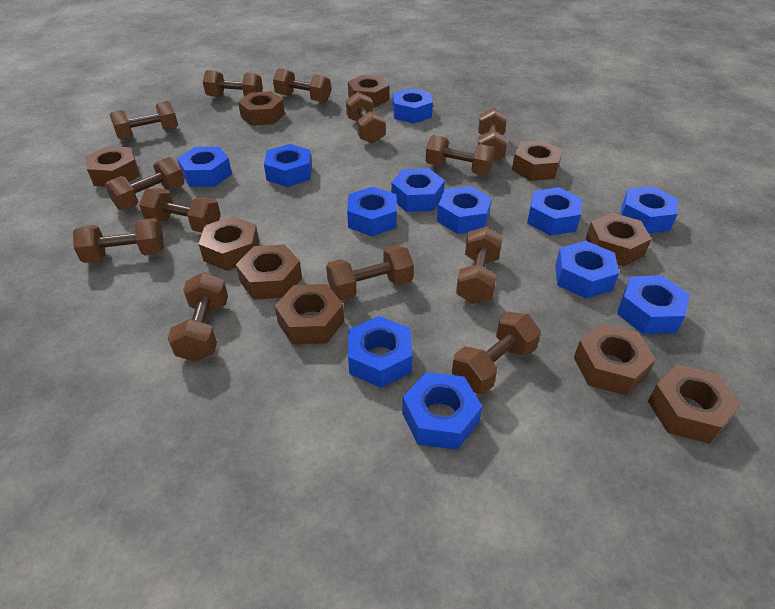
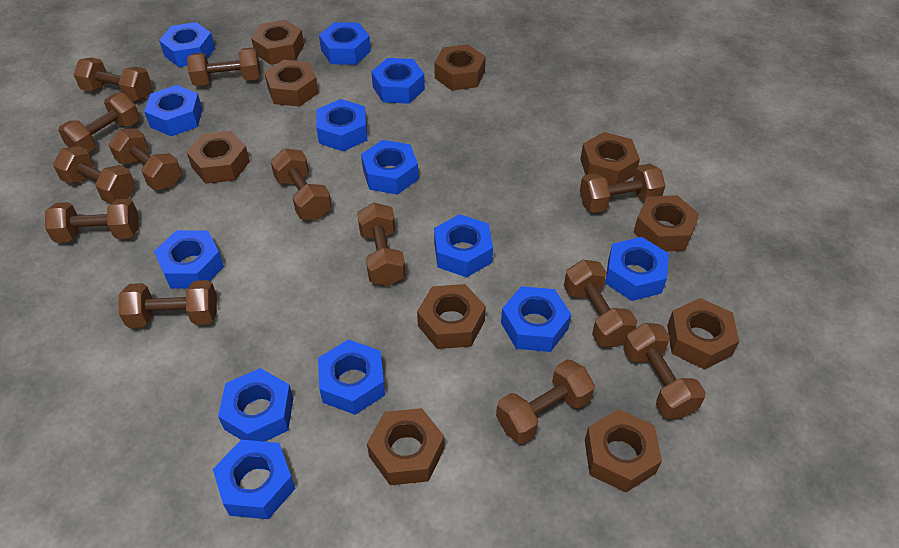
blue nut: 12 -> 13

